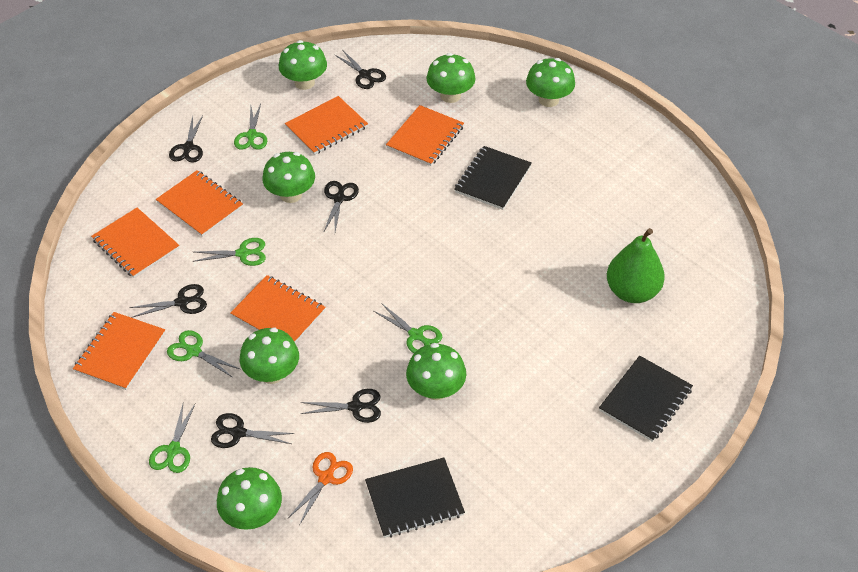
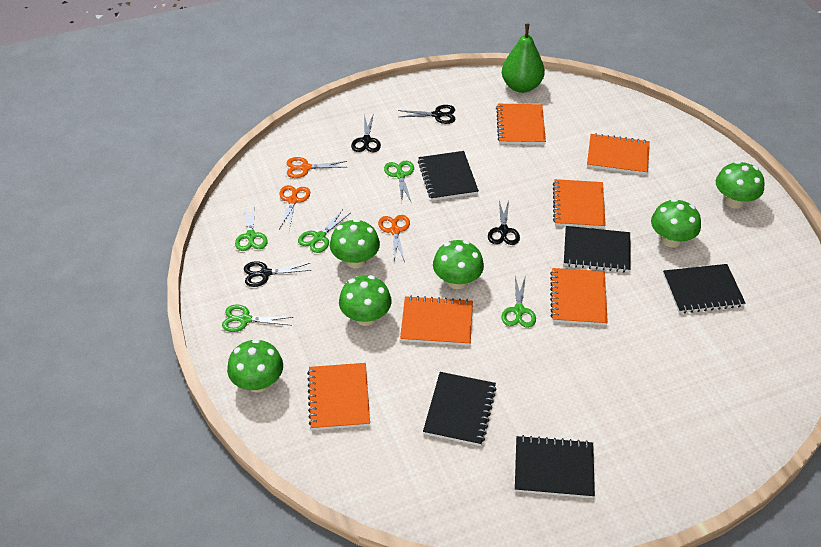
black notebook: 3 -> 5
black scissors: 6 -> 4
green mushroom: 7 -> 6
orange scissors: 1 -> 3

